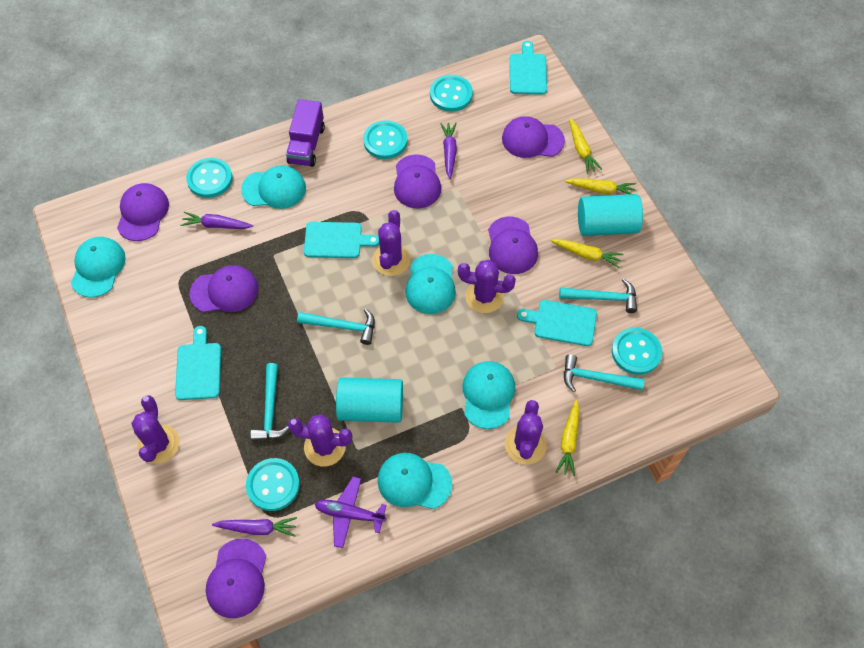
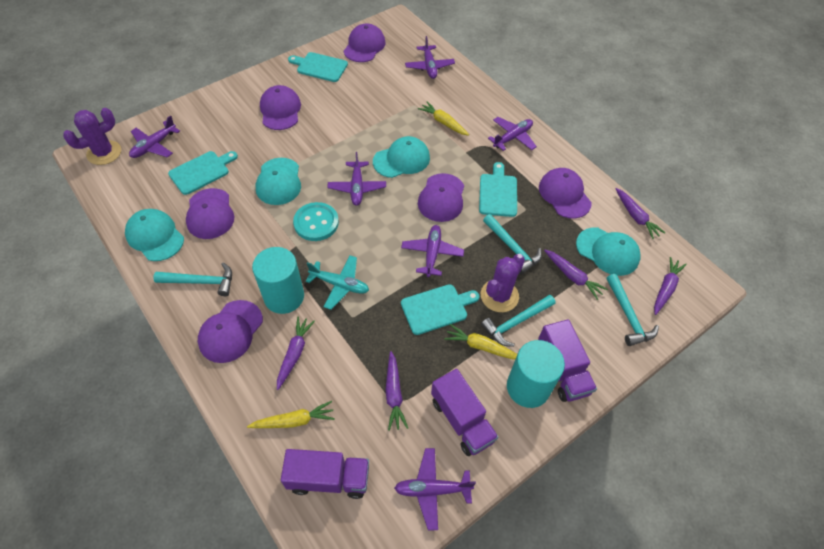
purple cactus: 5 -> 2
purple carrot: 3 -> 5
purple plane: 1 -> 6
purple truck: 1 -> 3
turquoise button: 5 -> 1
turquoise cap: 5 -> 4
turquoise plane: 0 -> 1
yellow carrot: 4 -> 3

